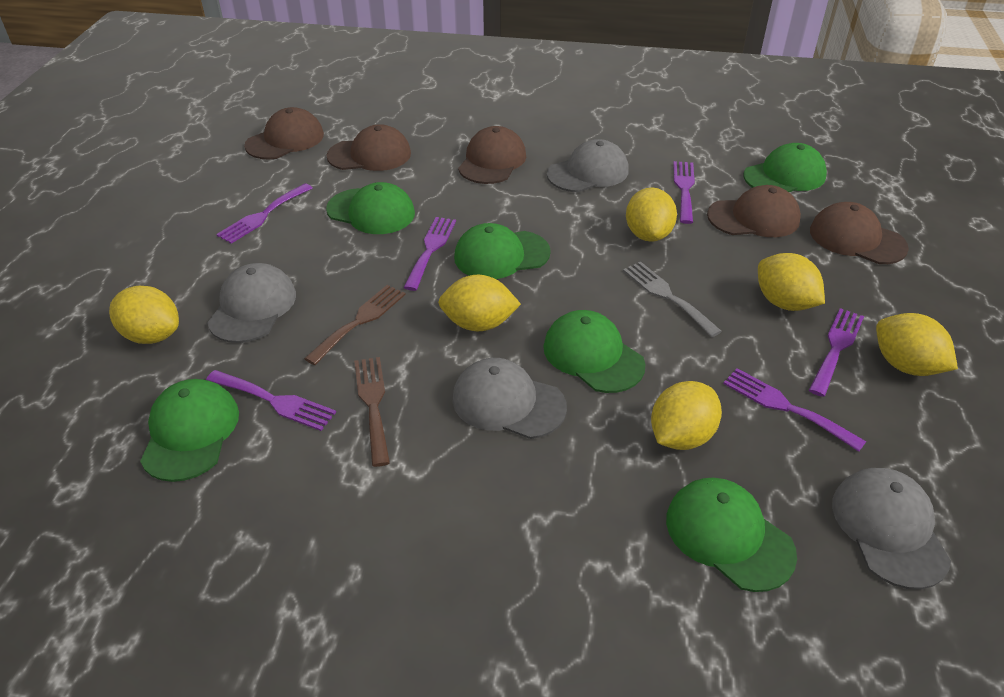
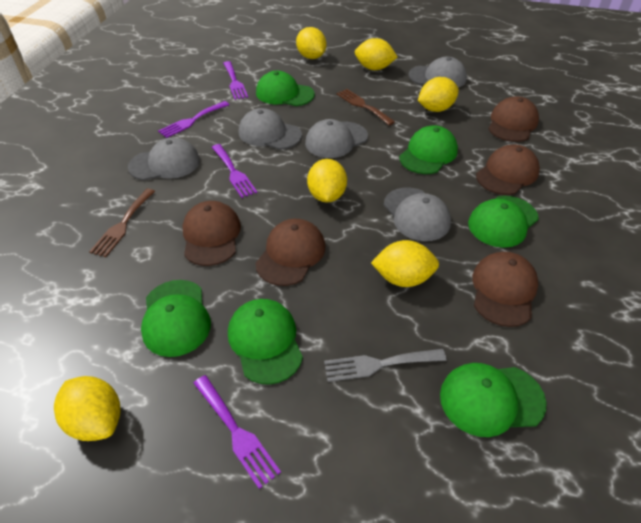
grey cap: 4 -> 5
purple fork: 6 -> 4

